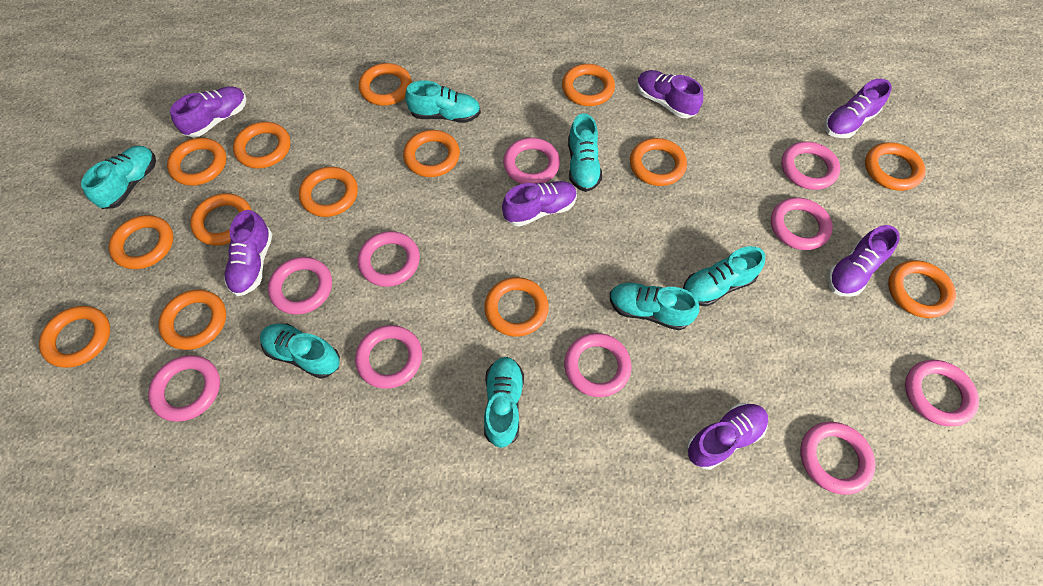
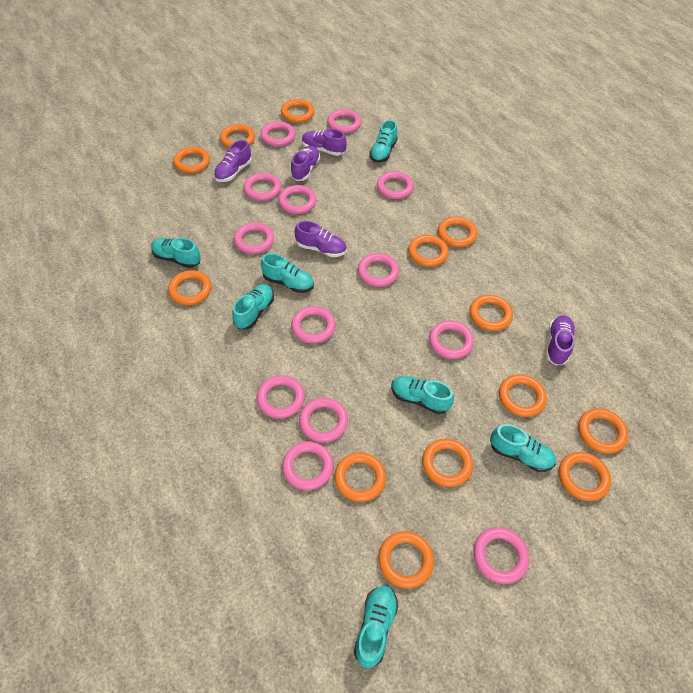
orange ring: 14 -> 13
pink ring: 10 -> 13
purple shoe: 7 -> 5

